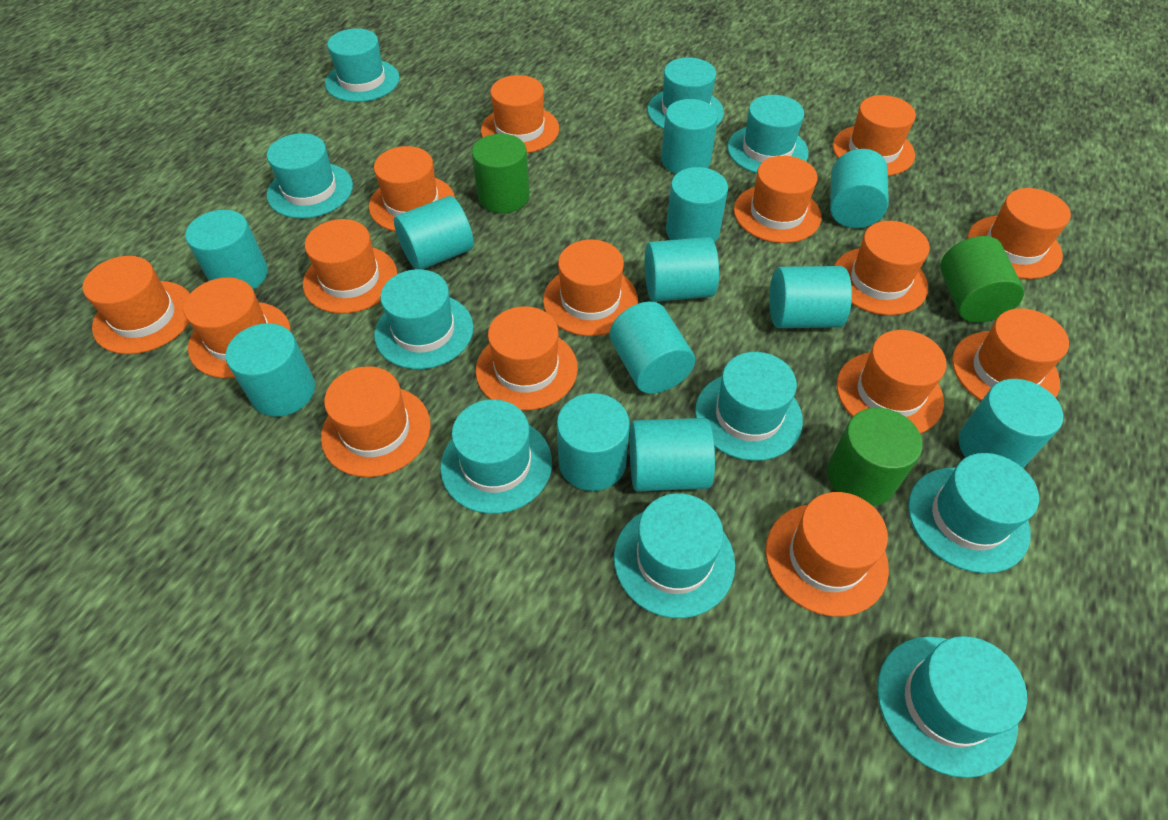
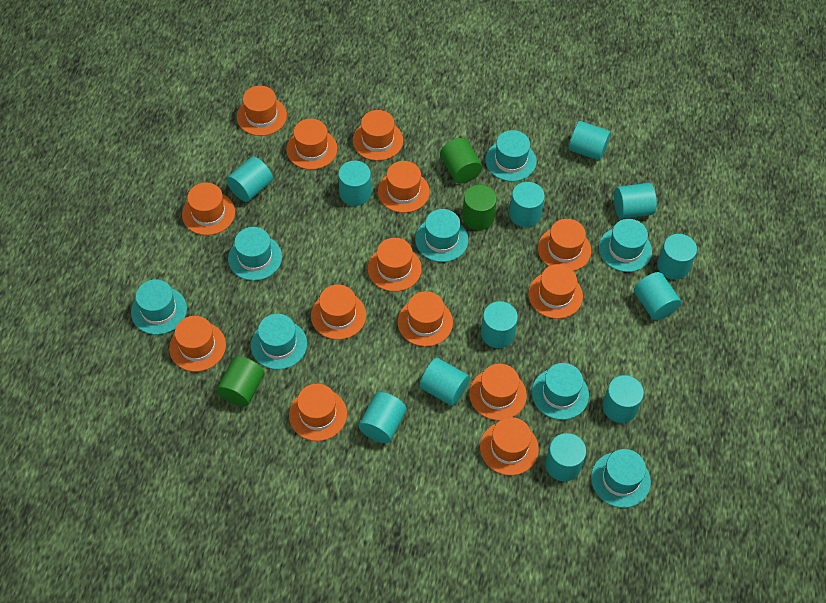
orange hat: 15 -> 14
turquoise hat: 10 -> 8

